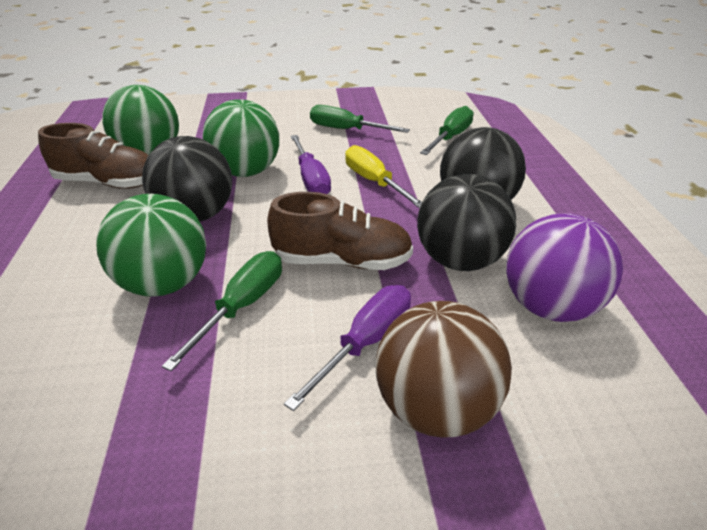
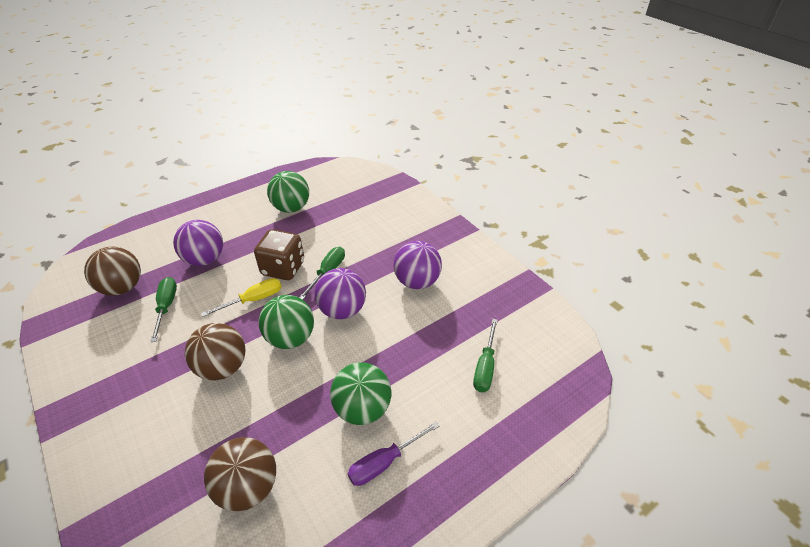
black ball: 3 -> 0
brown ball: 1 -> 3
brown dice: 0 -> 1
brown shoe: 2 -> 0
purple ball: 1 -> 3
purple screwdriver: 2 -> 1

